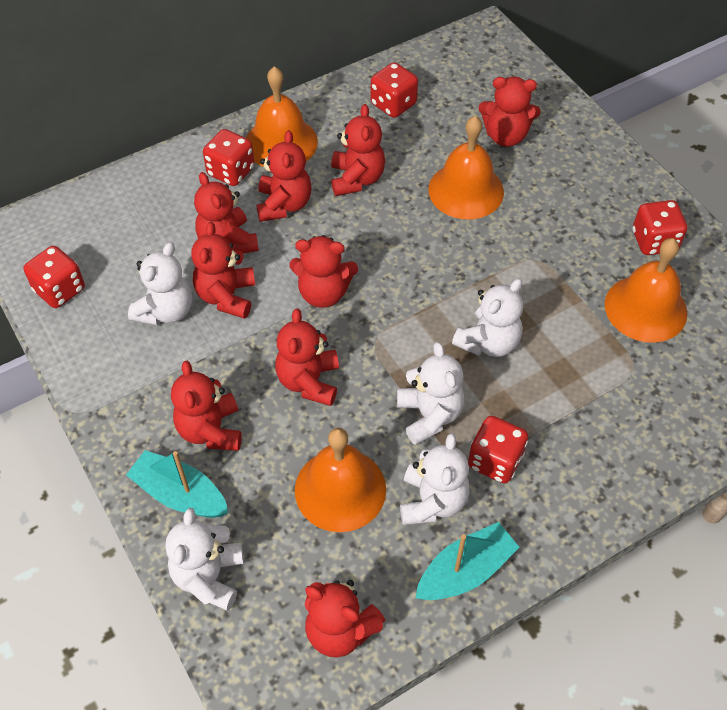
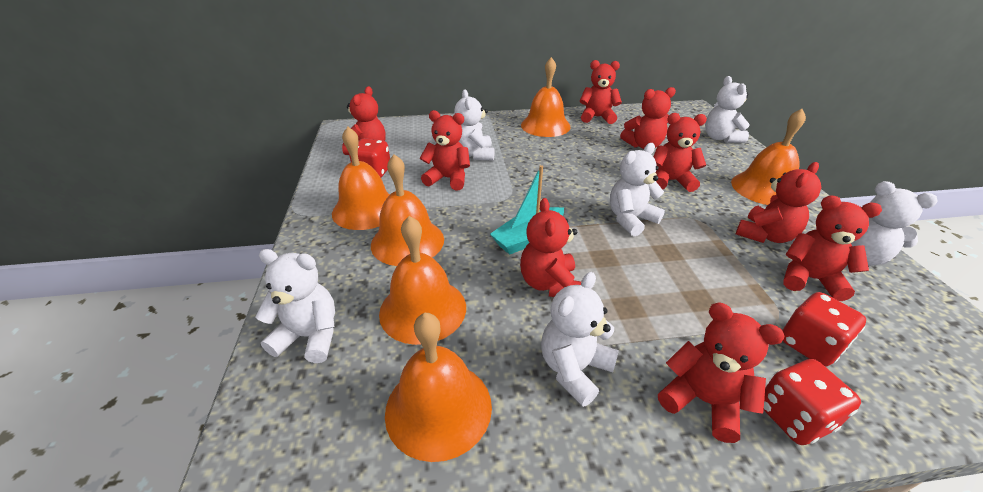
orange bell: 4 -> 6
red dice: 5 -> 3
turquoise boat: 2 -> 1
white teddy bear: 5 -> 6

